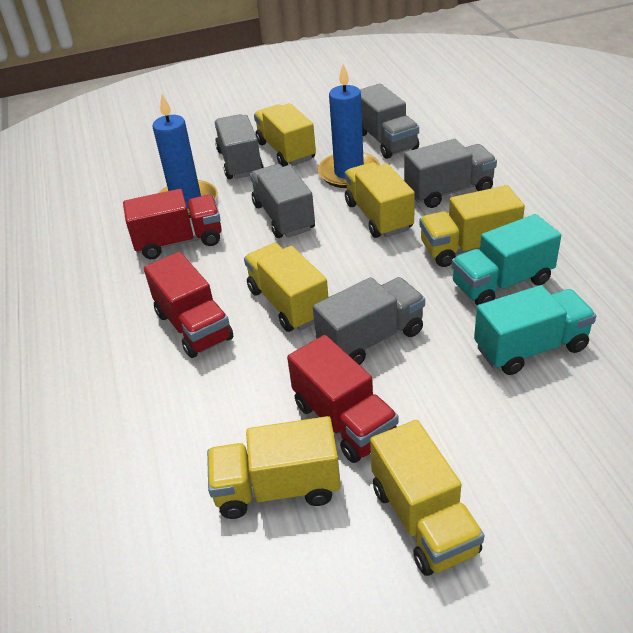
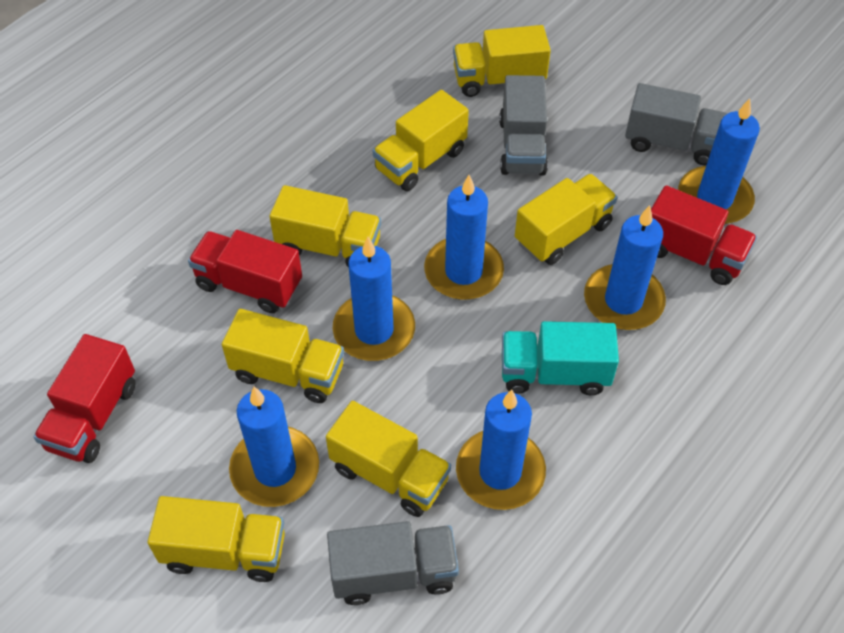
blue candle: 2 -> 6
grey truck: 5 -> 3
turquoise truck: 2 -> 1
yellow truck: 6 -> 7

